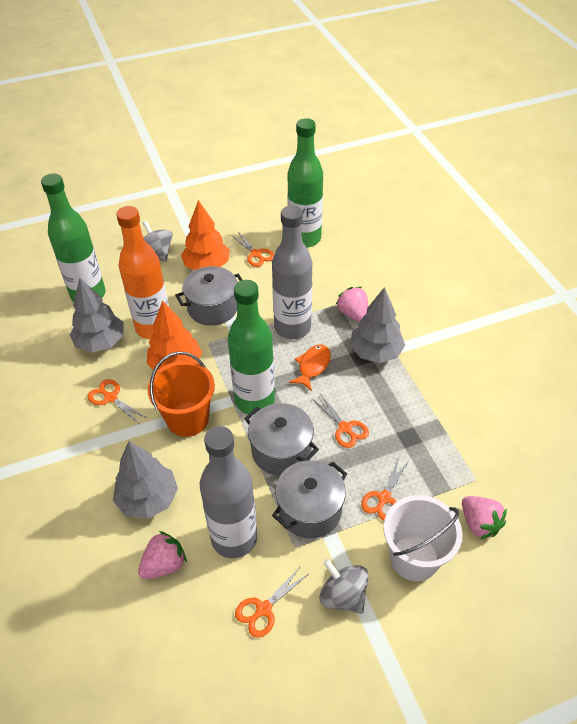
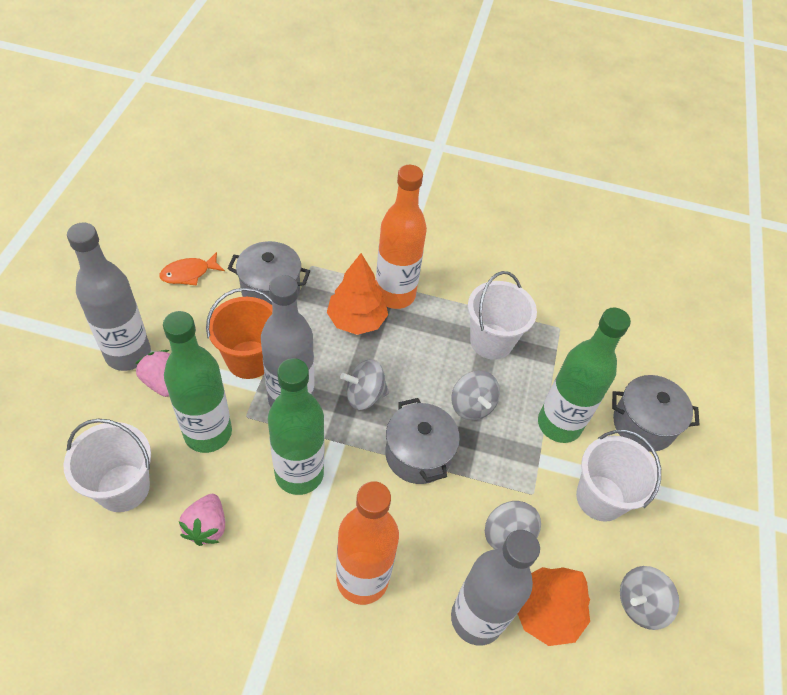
grey bottle: 2 -> 3
grey spinning top: 2 -> 4
grey tree: 3 -> 0
orange bottle: 1 -> 2
orange scissors: 5 -> 0
pink strawberry: 3 -> 2
white bucket: 1 -> 3

